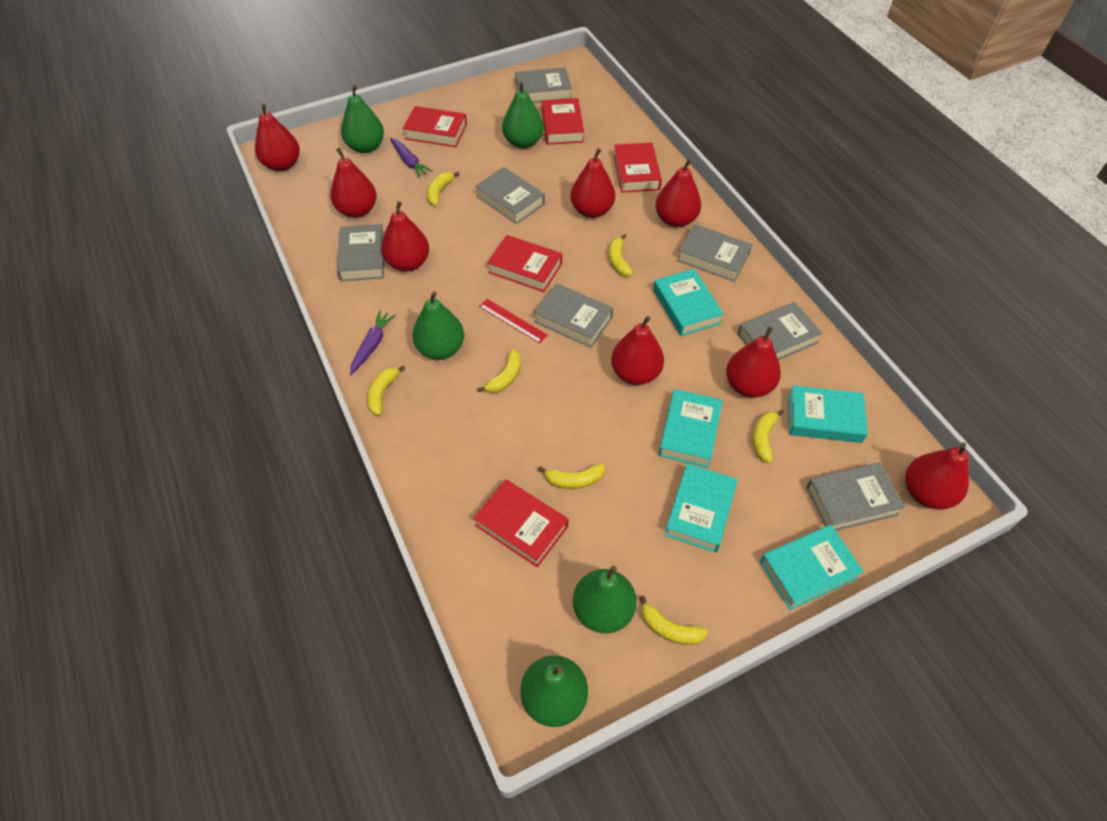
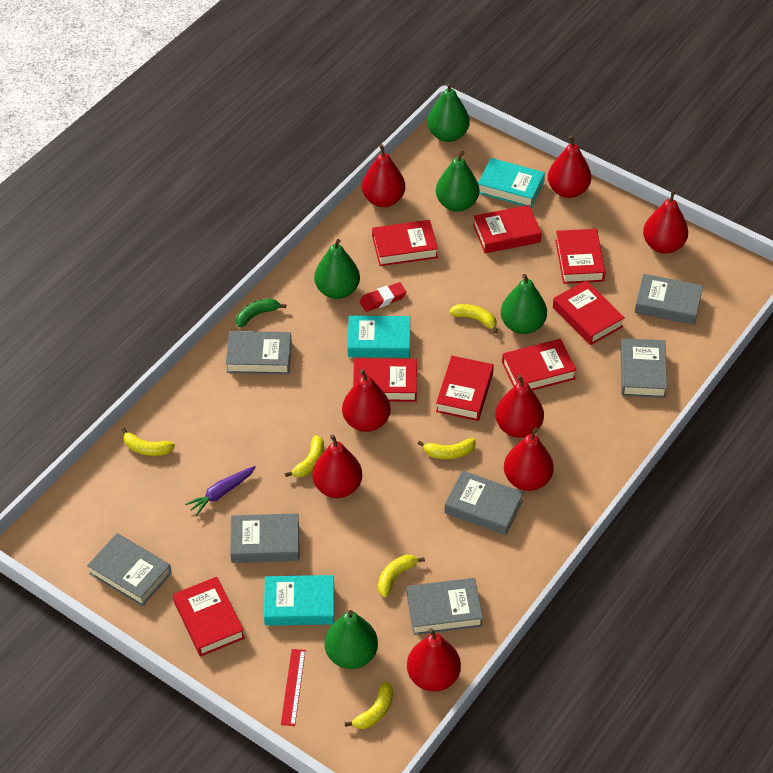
green banana: 0 -> 1
purple carrot: 2 -> 1
red book: 5 -> 8
red eraser: 0 -> 1
turquoise book: 5 -> 3
yellow banana: 7 -> 6

